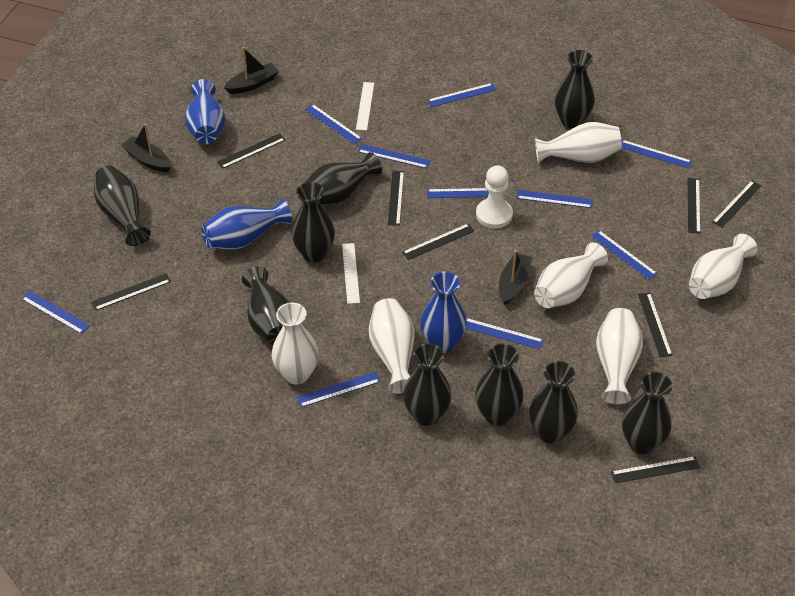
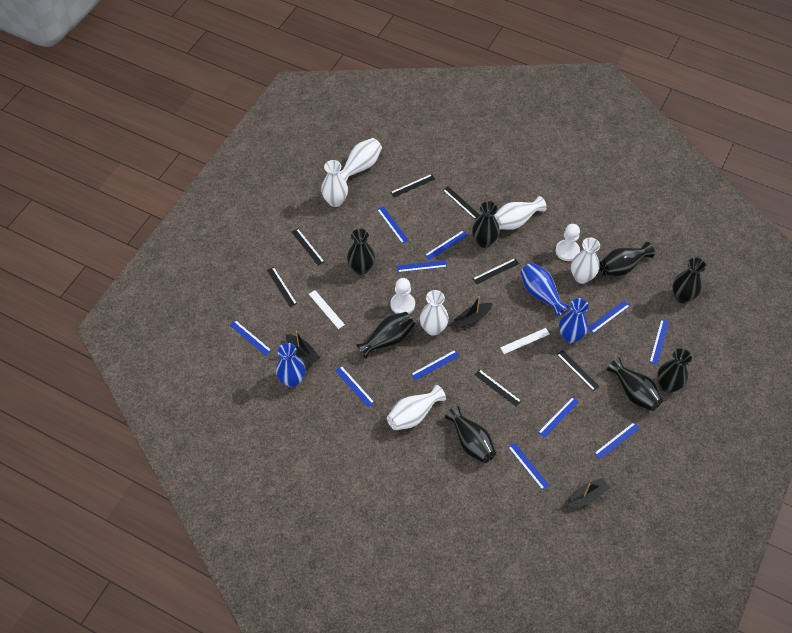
black ruler: 8 -> 7
black vase: 9 -> 8
blue ruler: 10 -> 11
white pawn: 1 -> 2

